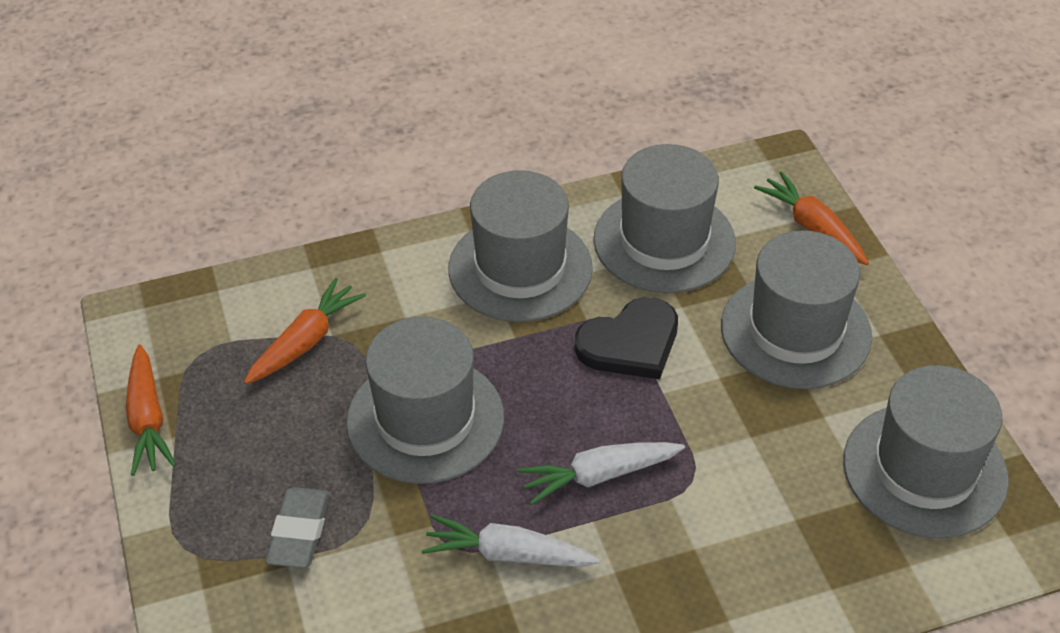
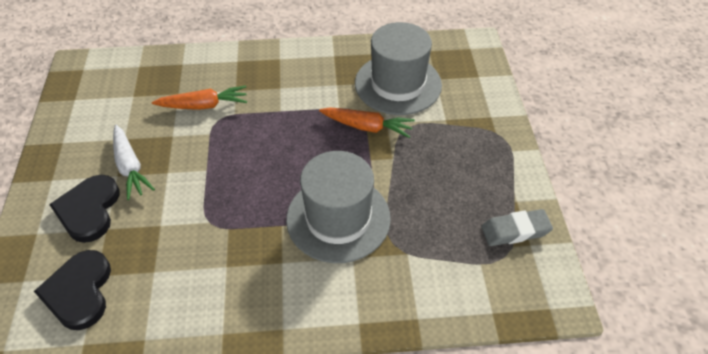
black heart: 1 -> 2
grey hat: 5 -> 2
orange carrot: 3 -> 2
white carrot: 2 -> 1

